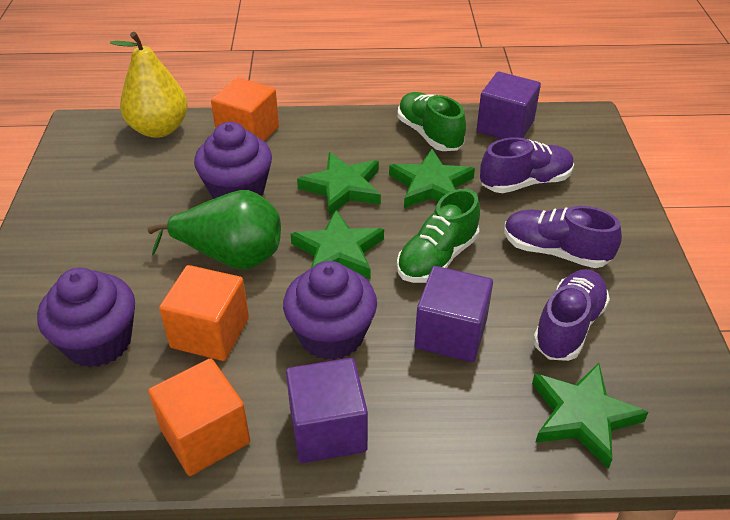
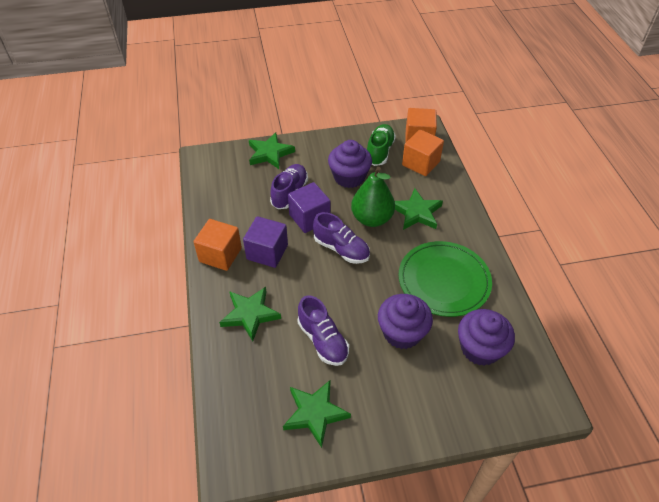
green plate: 0 -> 1
green shoe: 2 -> 1
purple cube: 3 -> 2
yellow pear: 1 -> 0

